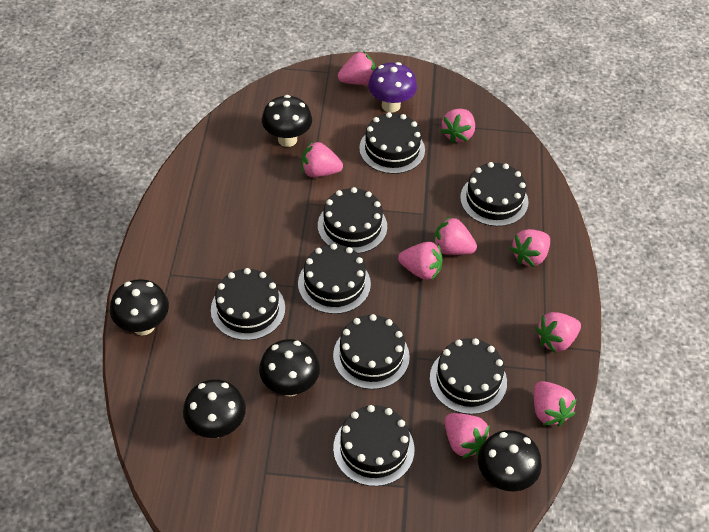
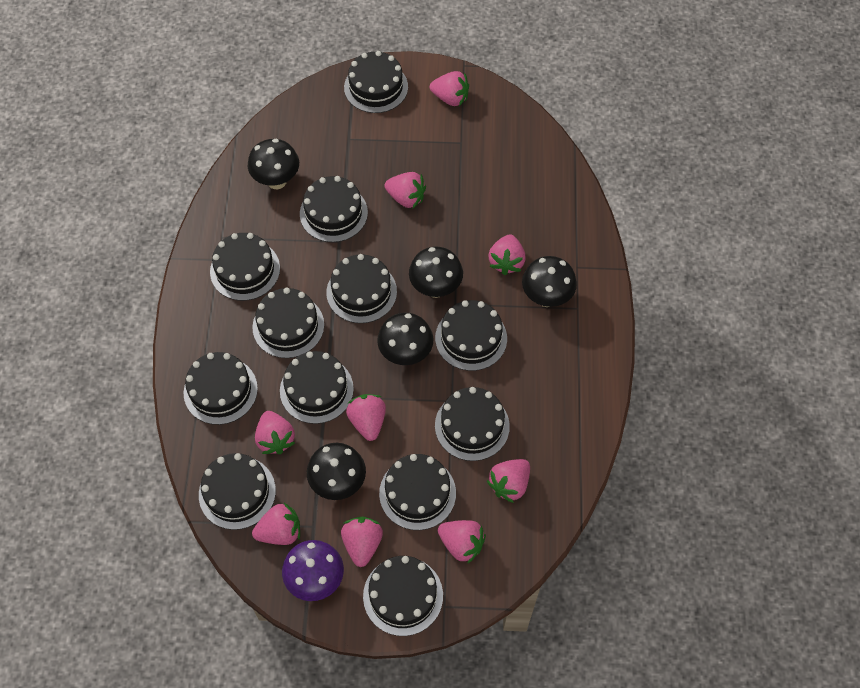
black cake: 8 -> 12

